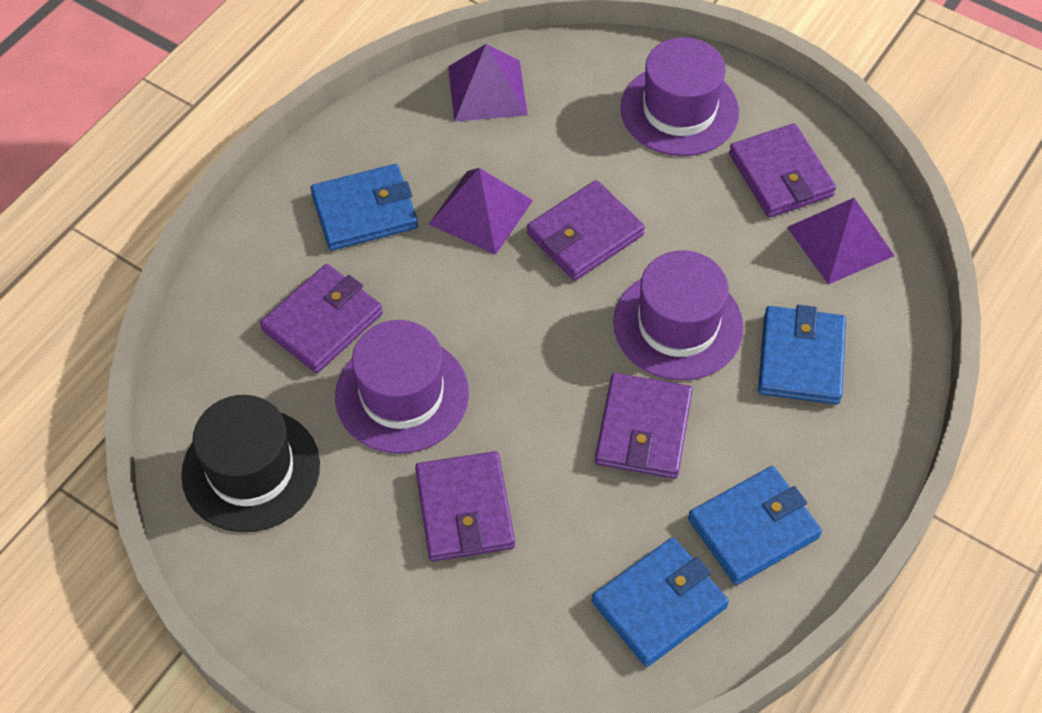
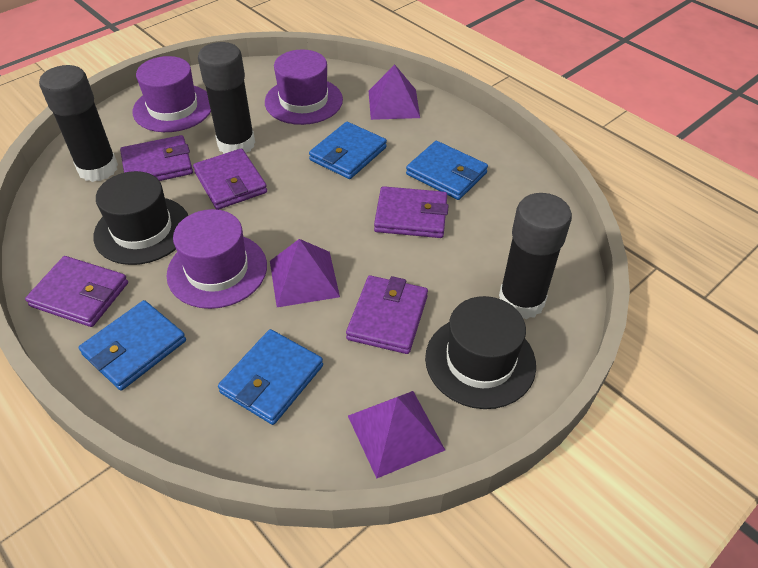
black glue stick: 0 -> 3
black hat: 1 -> 2

